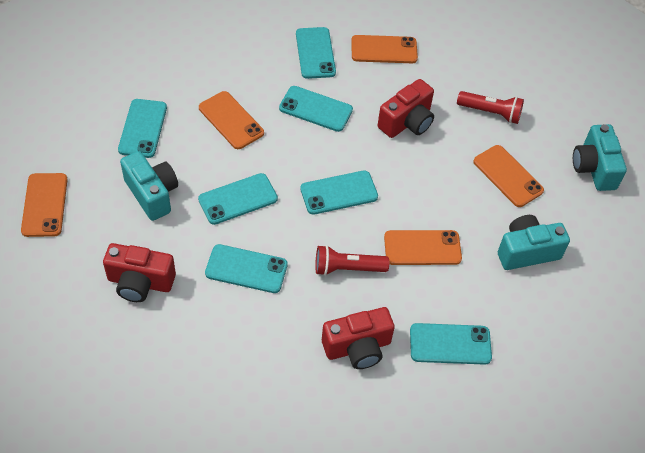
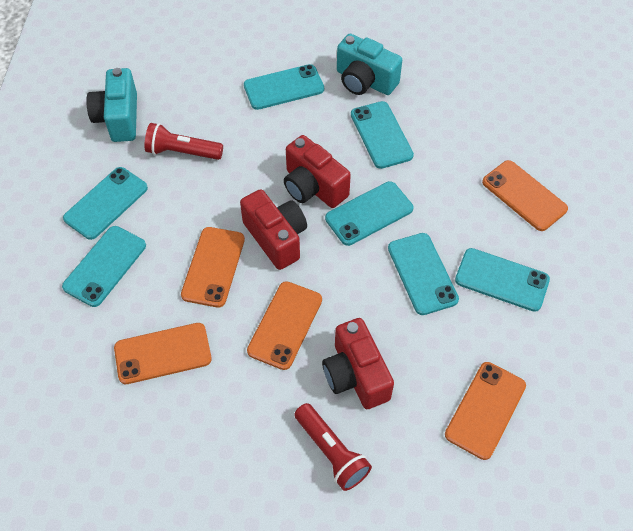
turquoise camera: 3 -> 2

